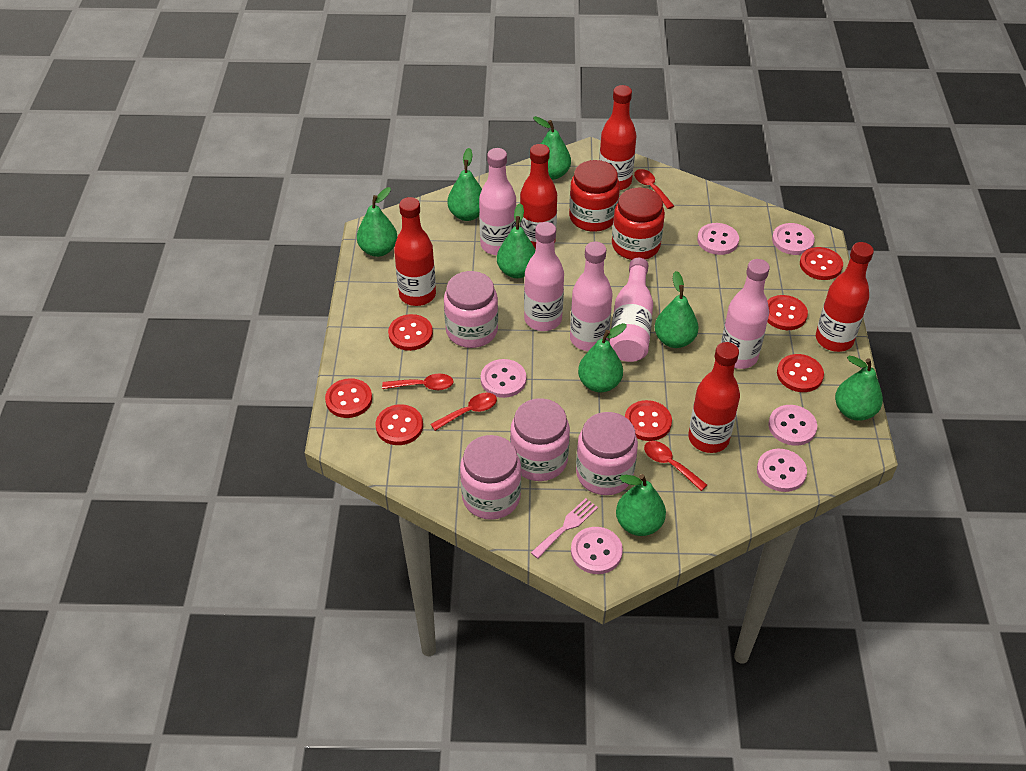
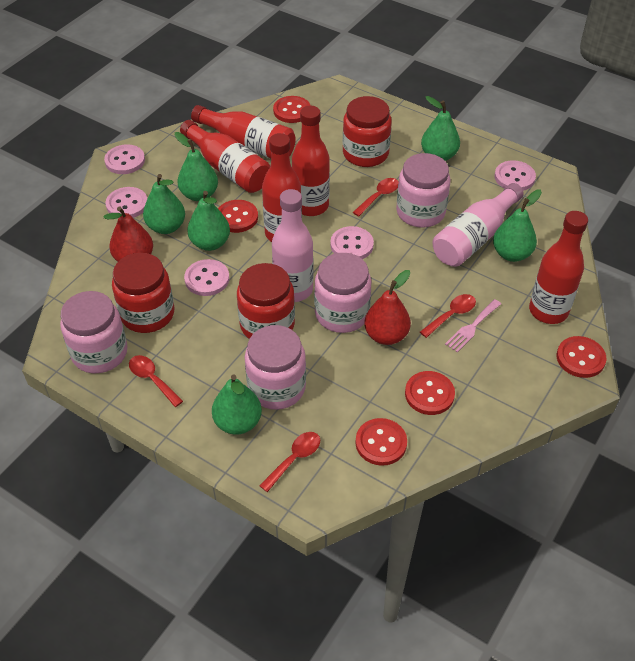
green pear: 8 -> 6
pink bottle: 5 -> 2
pink button: 6 -> 5
red button: 7 -> 5
red jar: 2 -> 3
red pear: 0 -> 2

